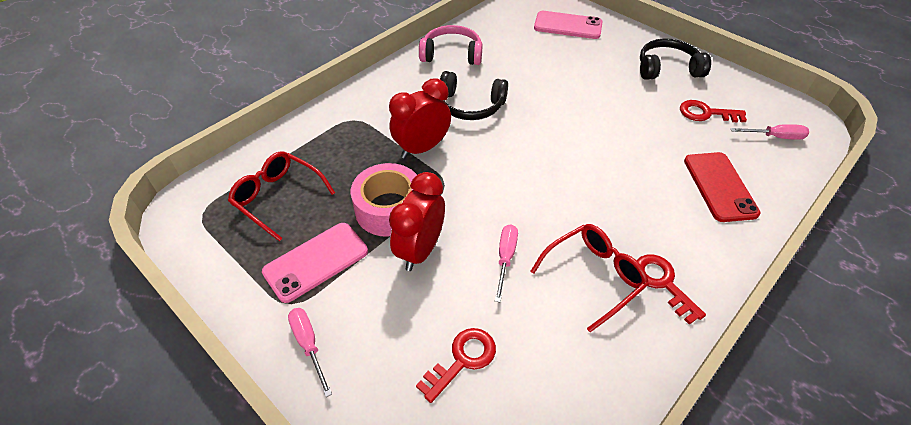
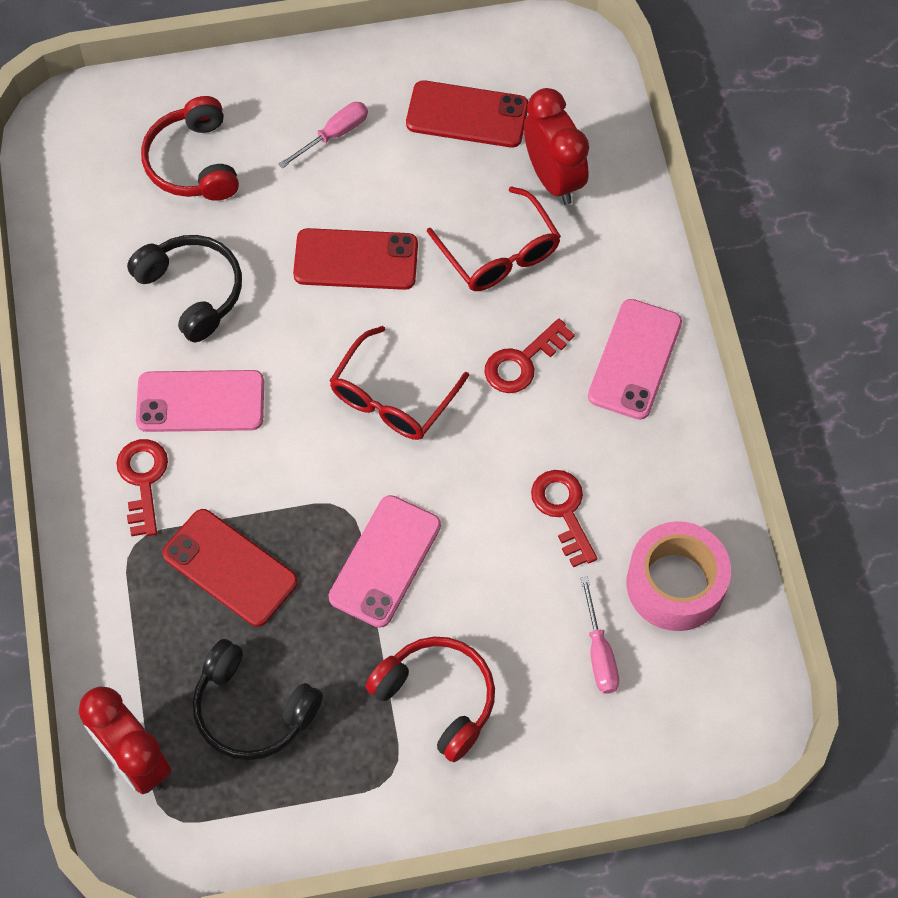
pink headphones: 1 -> 0
pink phone: 2 -> 3
pink screwdriver: 3 -> 2
red headphones: 0 -> 2
red phone: 1 -> 3

